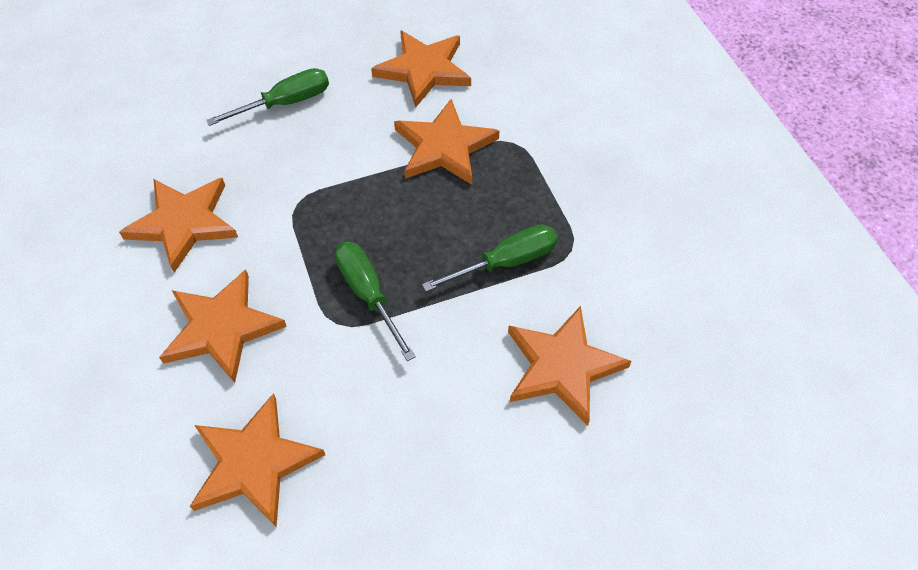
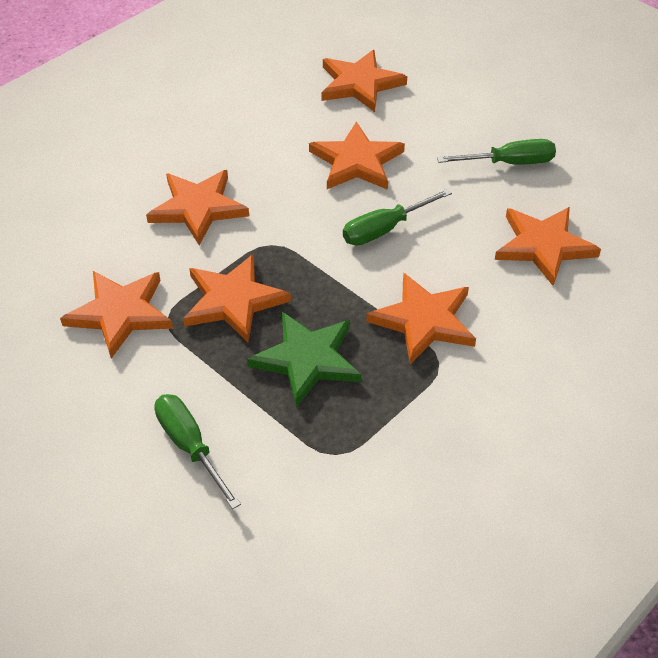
green star: 0 -> 1
orange star: 6 -> 7

